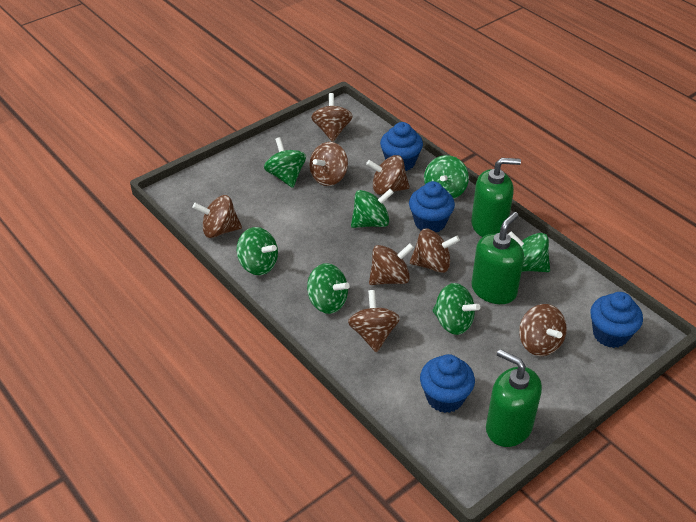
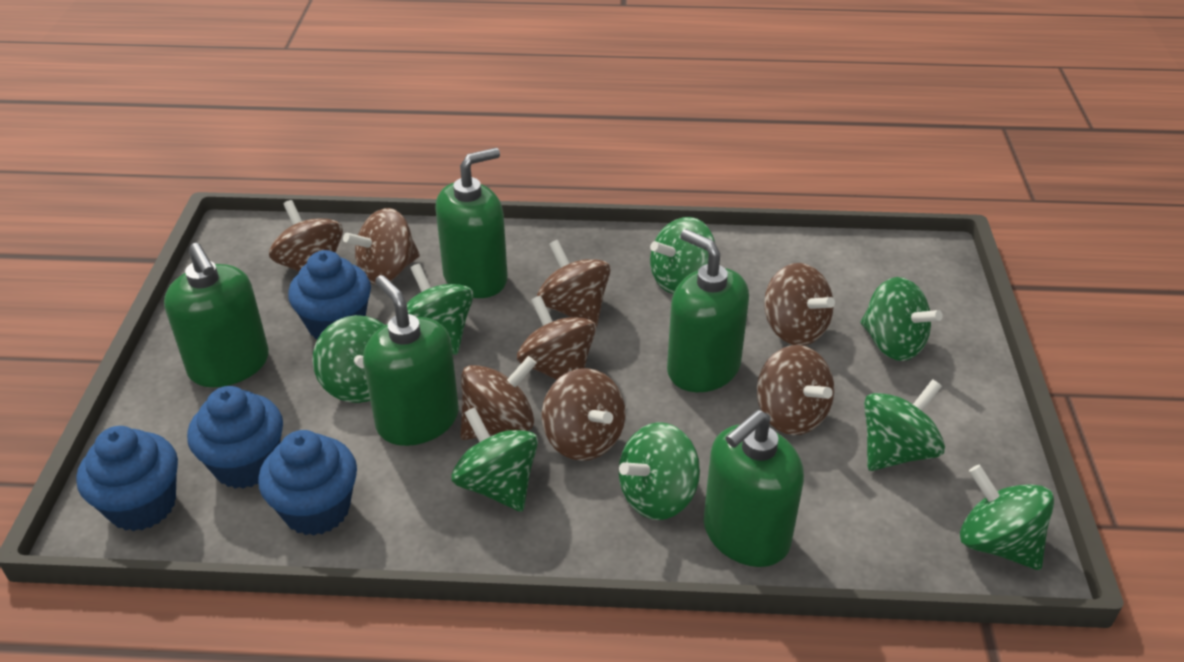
green soap dispenser: 3 -> 5
green spinning top: 7 -> 8

